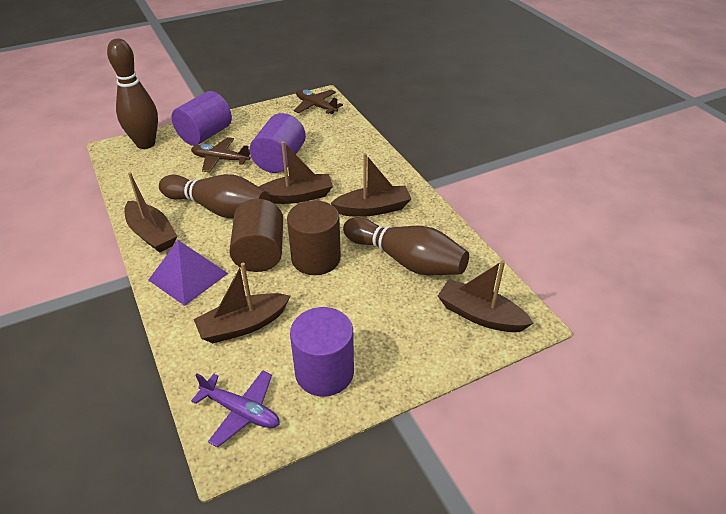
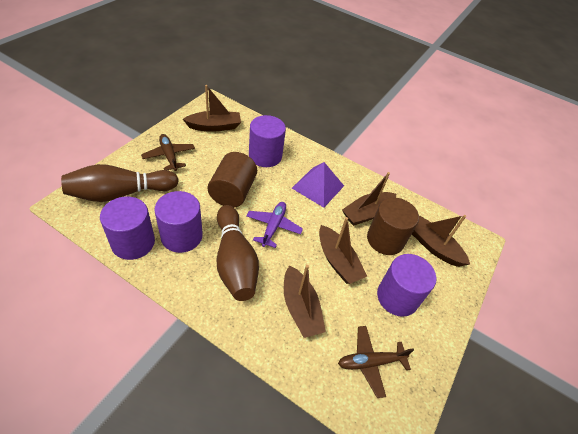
brown bowling pin: 3 -> 2
purple cylinder: 3 -> 4

